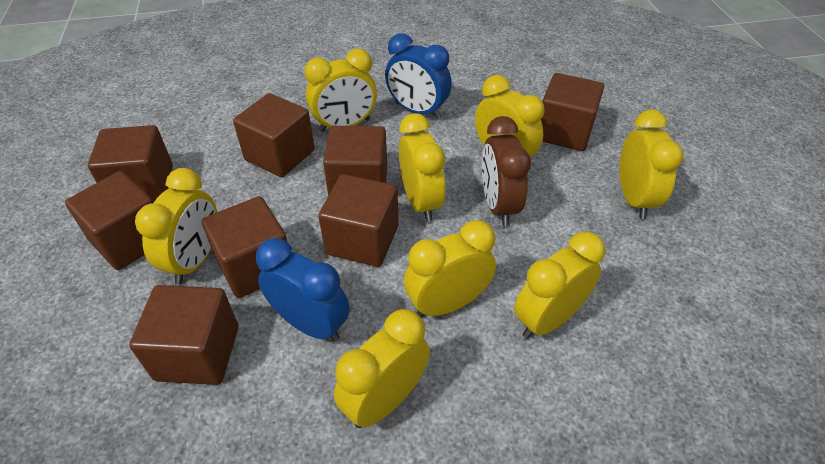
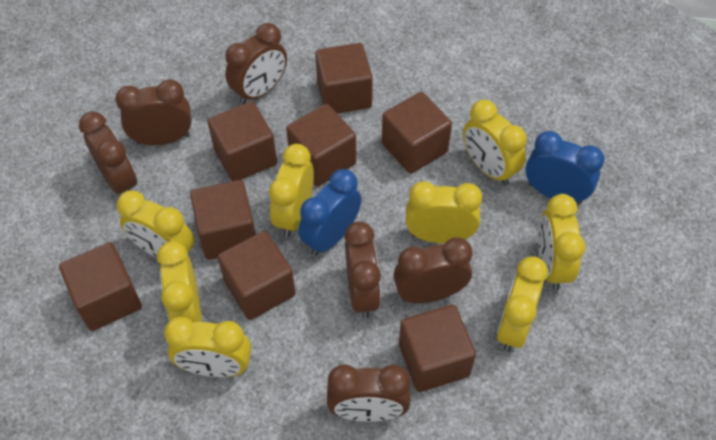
brown clock: 1 -> 6

